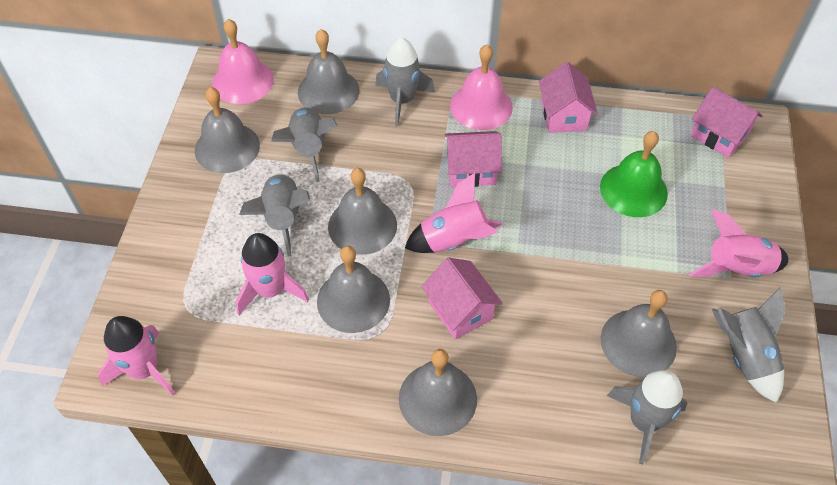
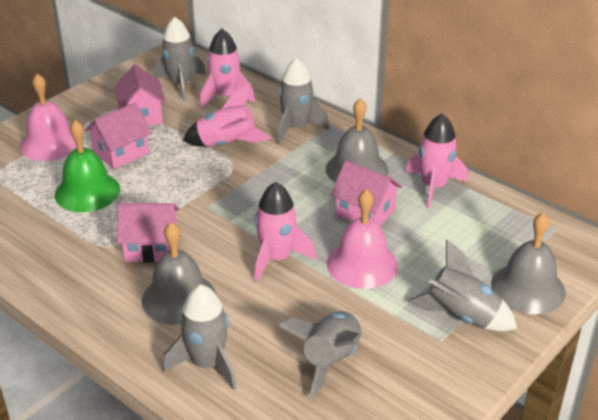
grey bell: 6 -> 3

